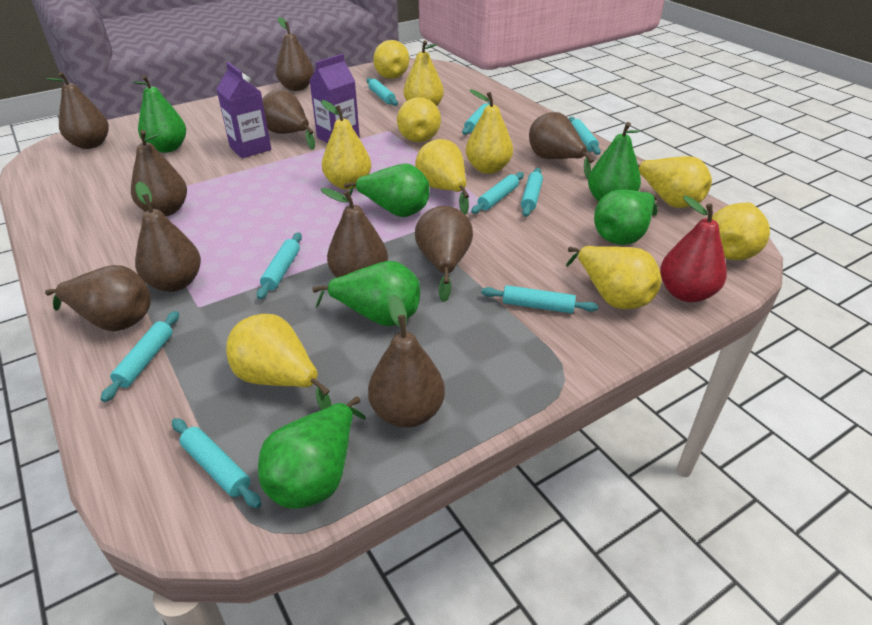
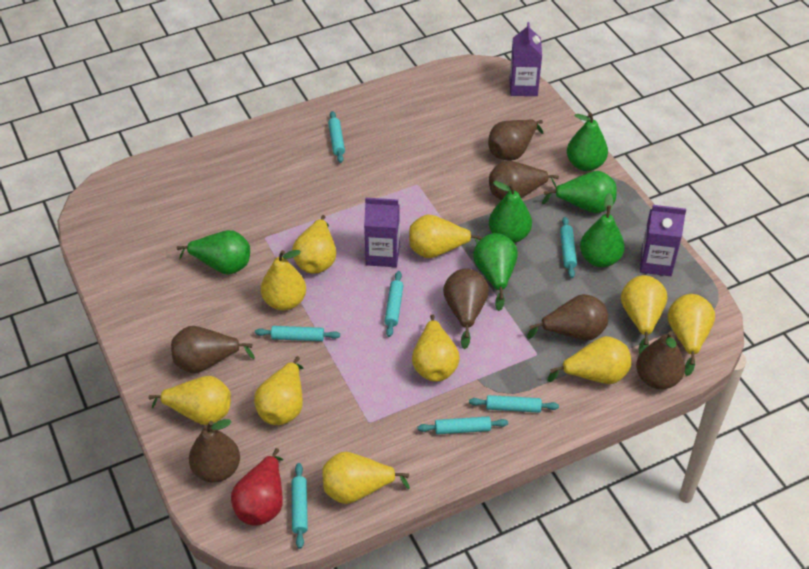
brown pear: 10 -> 7
purple carton: 2 -> 3
turquoise rolling pin: 9 -> 7

